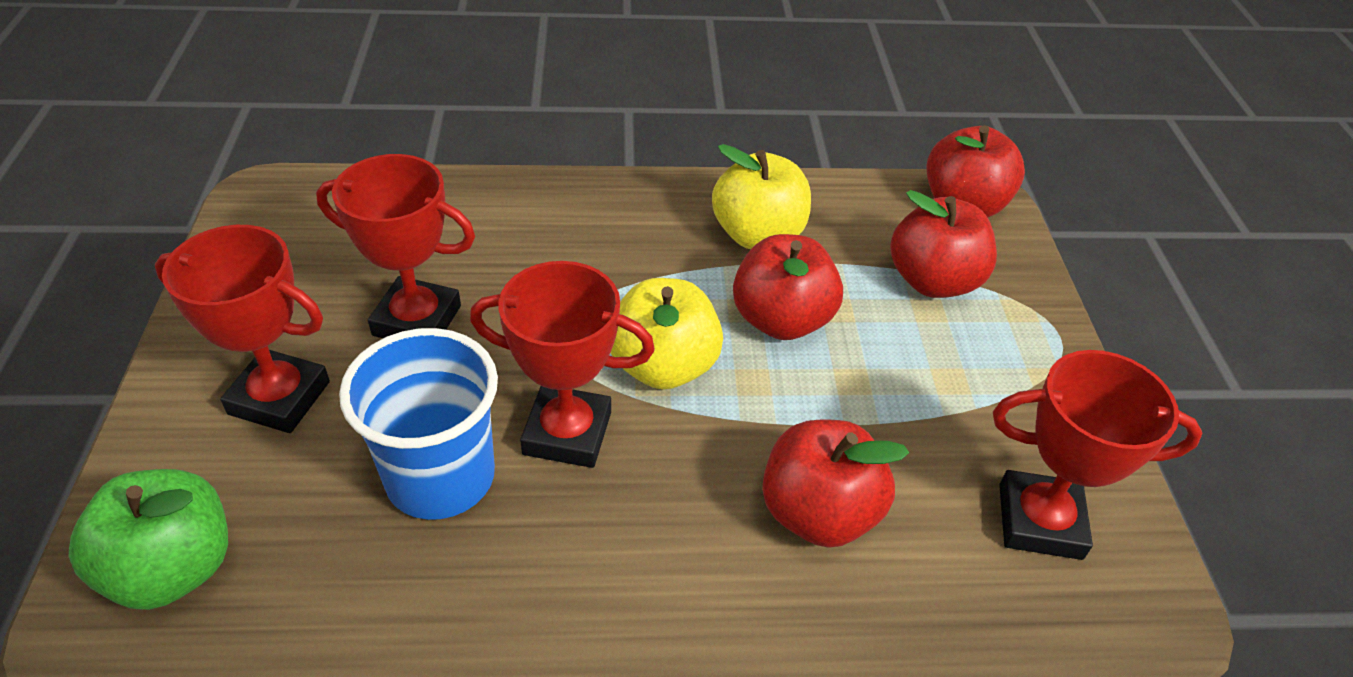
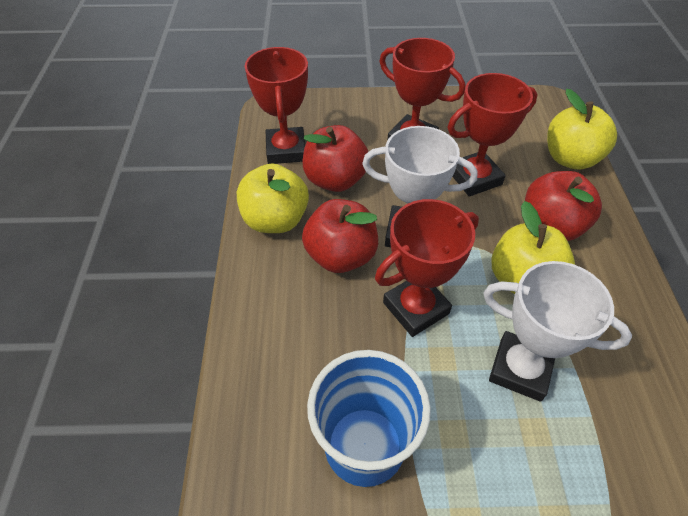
green apple: 1 -> 0
red apple: 4 -> 3
white trophy: 0 -> 2
yellow apple: 2 -> 3

